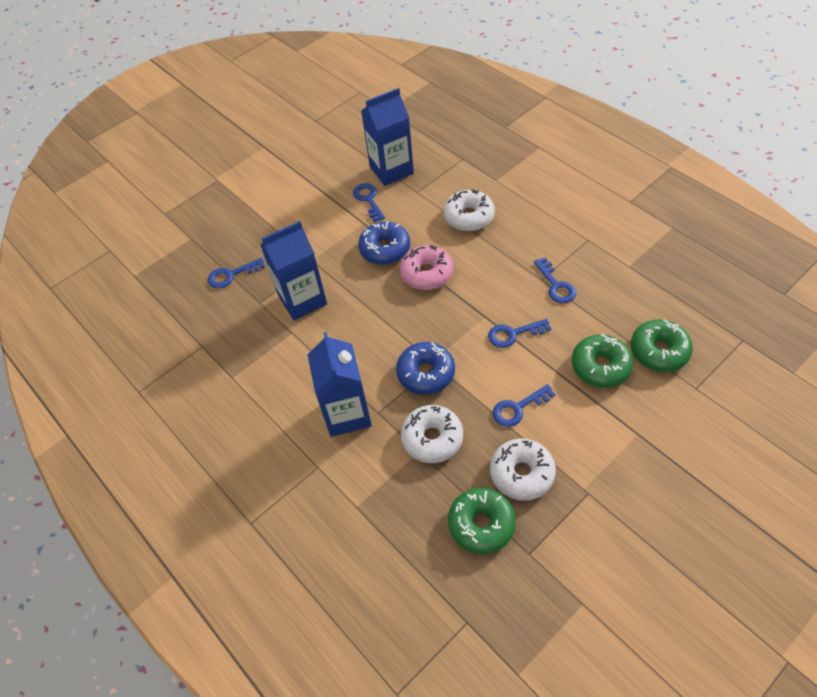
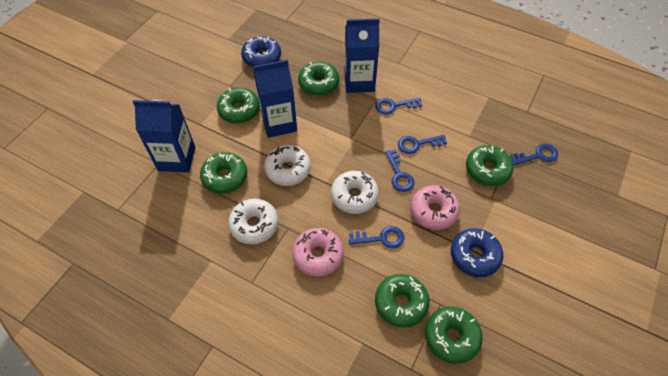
green donut: 3 -> 6
pink donut: 1 -> 2

